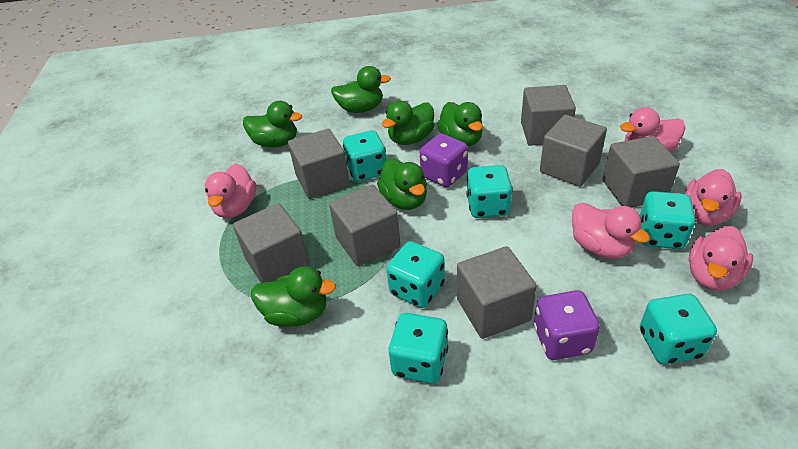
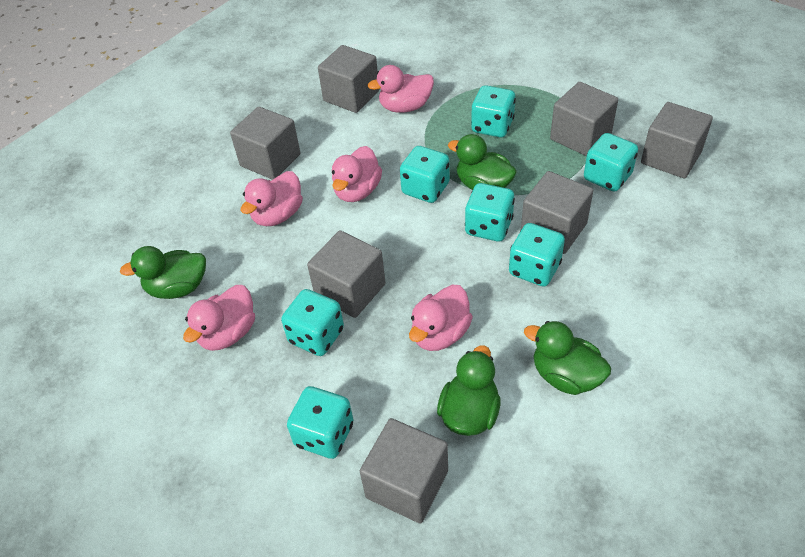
green duck: 6 -> 4
purple dice: 2 -> 0
turquoise dice: 6 -> 7

